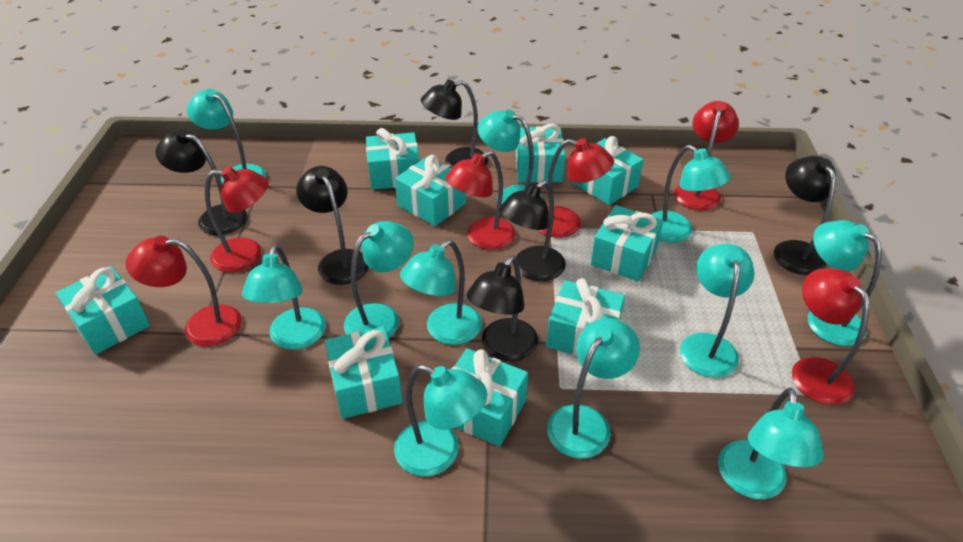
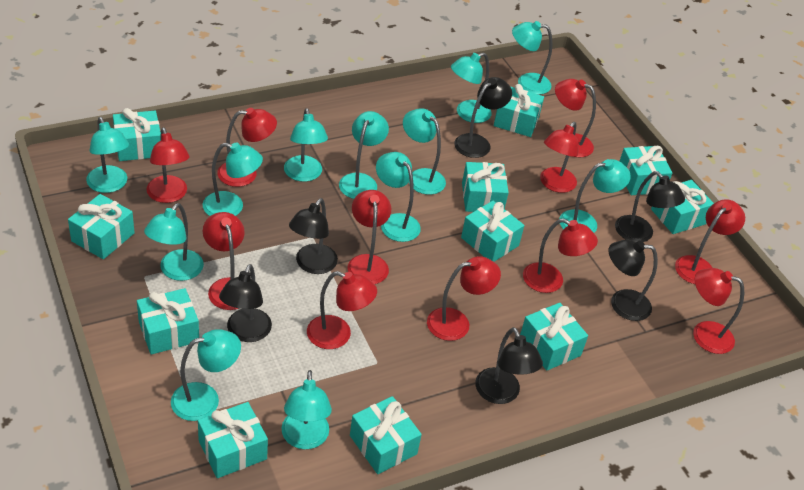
red lamp: 6 -> 11
turquoise gift: 9 -> 11
turquoise lamp: 11 -> 12

